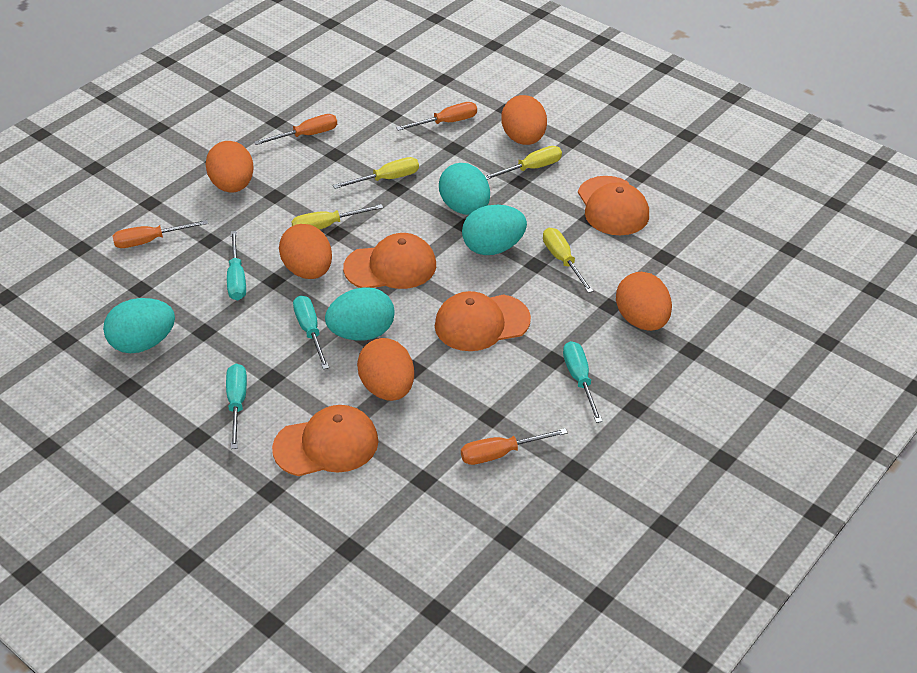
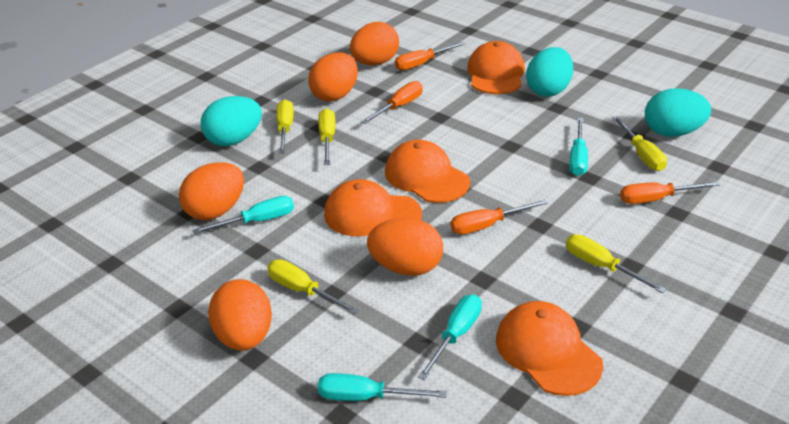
turquoise egg: 4 -> 3
yellow screwdriver: 4 -> 5

